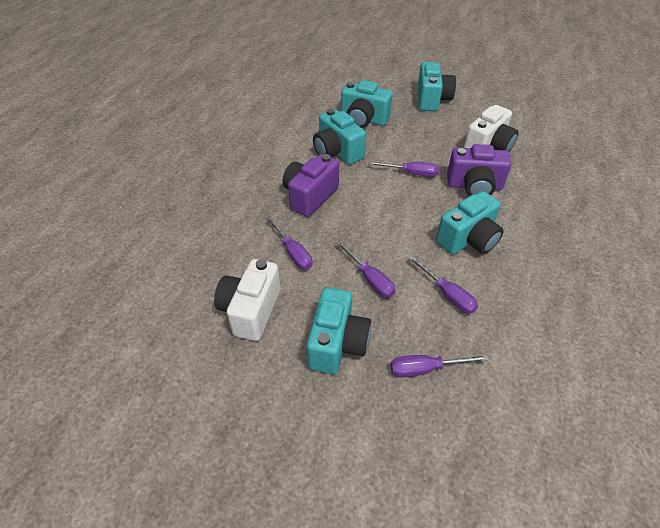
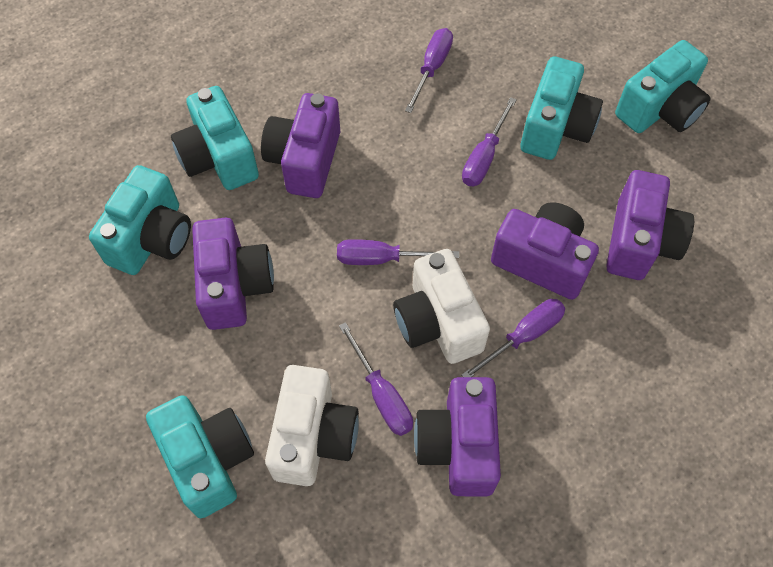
purple camera: 2 -> 5

